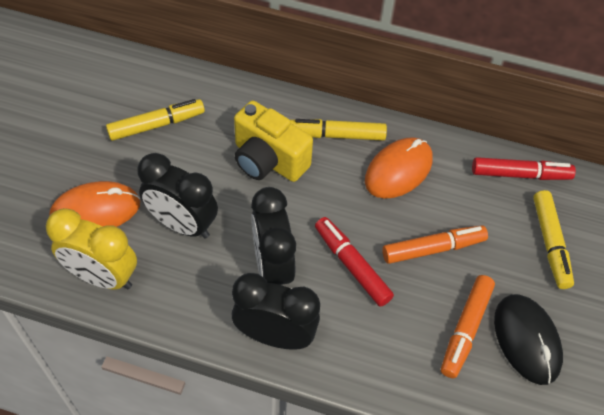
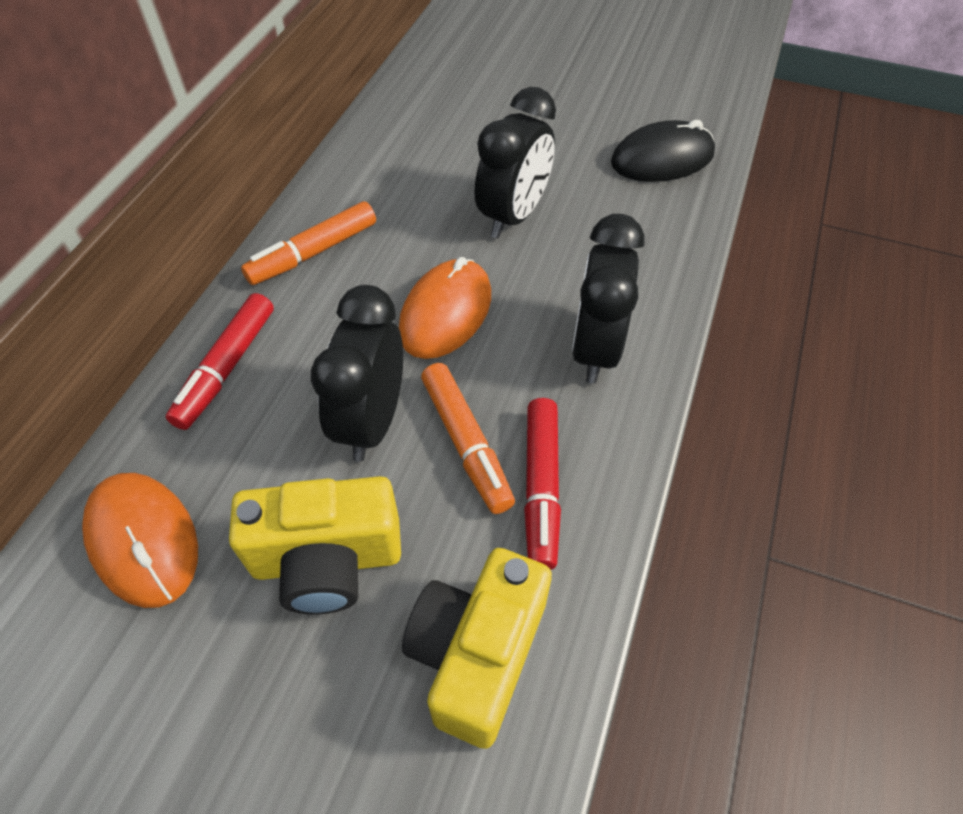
yellow camera: 1 -> 2
yellow clock: 1 -> 0
yellow marker: 3 -> 0

